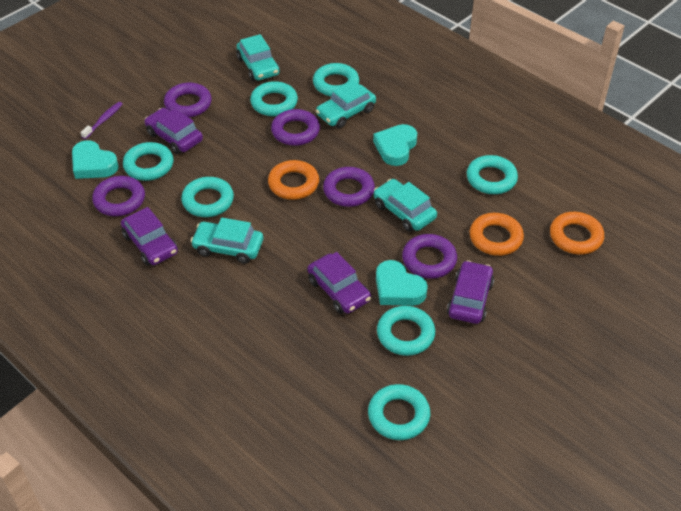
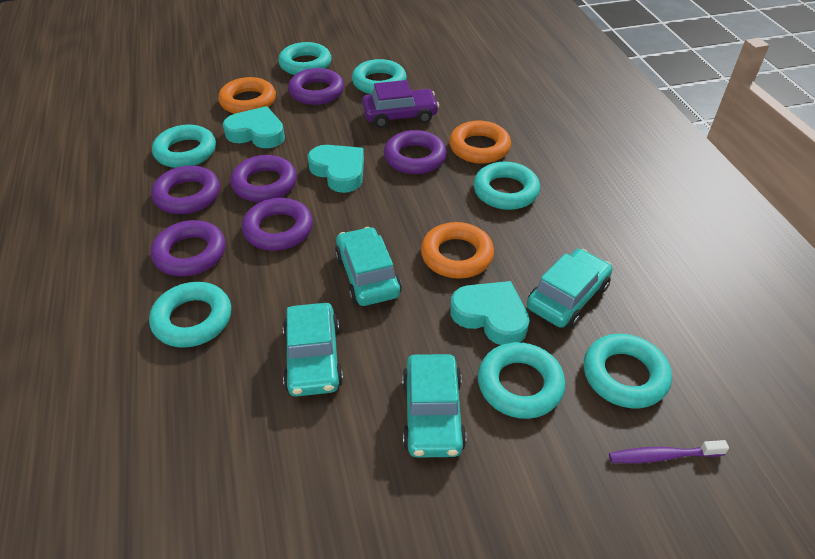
purple car: 4 -> 1
purple ring: 5 -> 6

